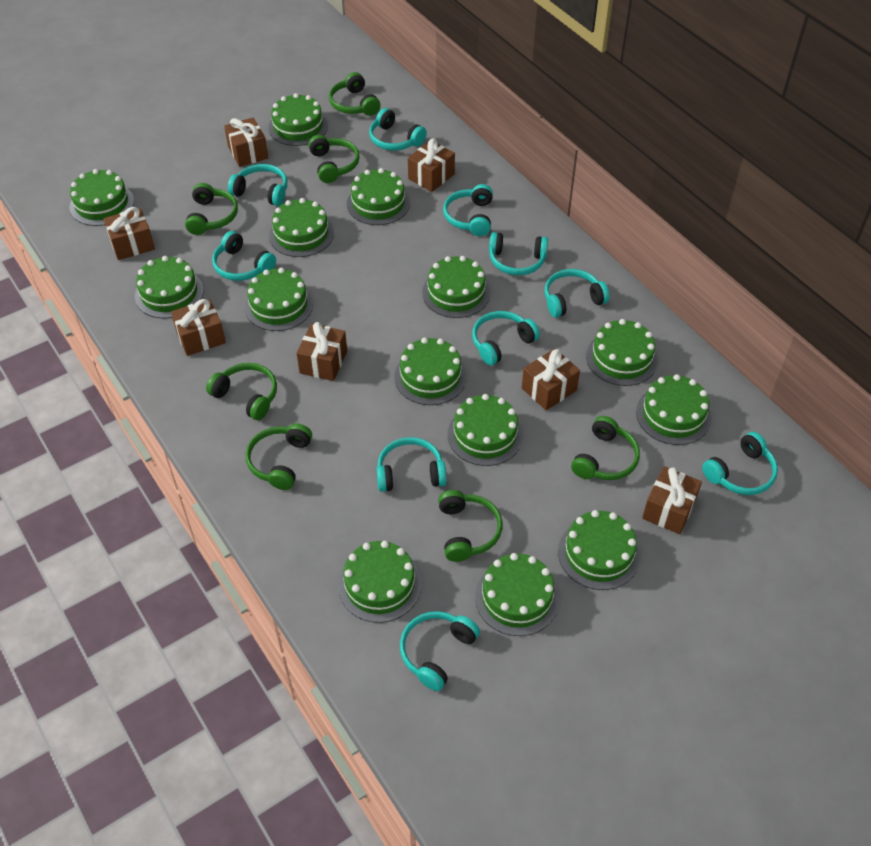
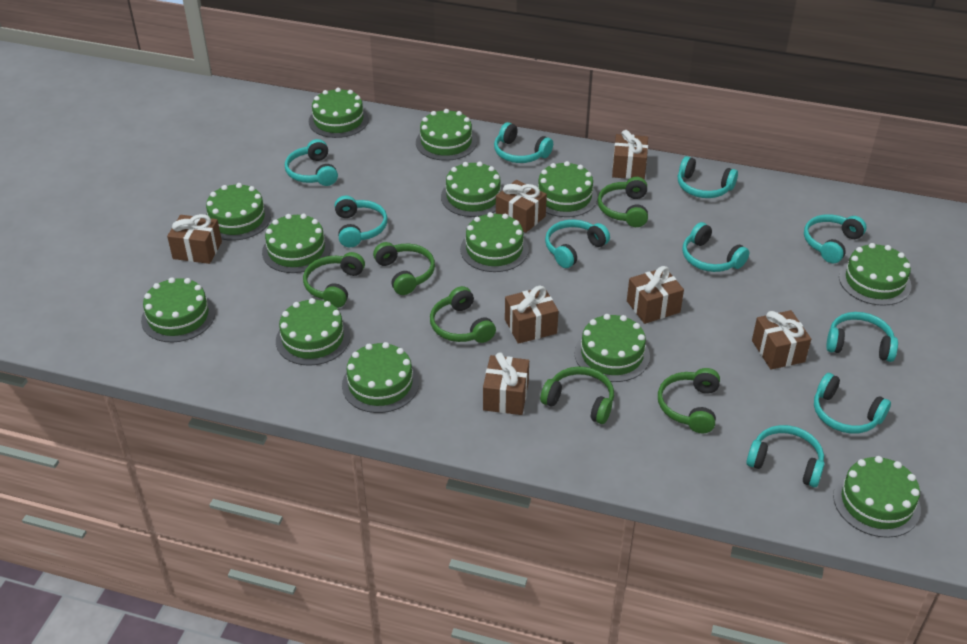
green cake: 14 -> 13
green headphones: 7 -> 6

